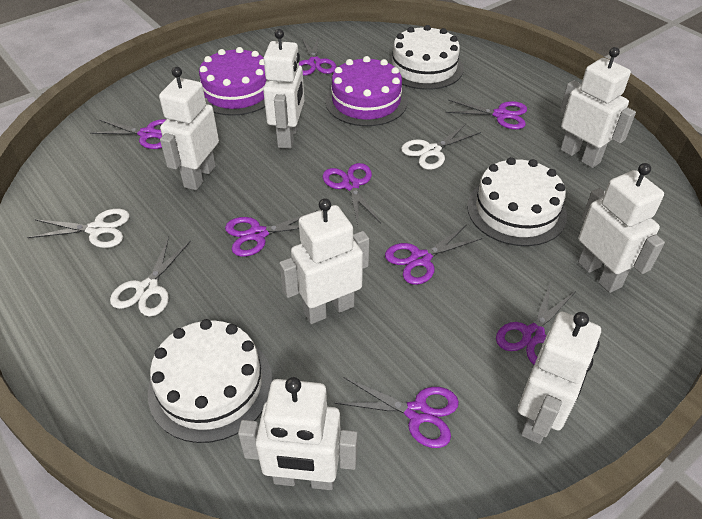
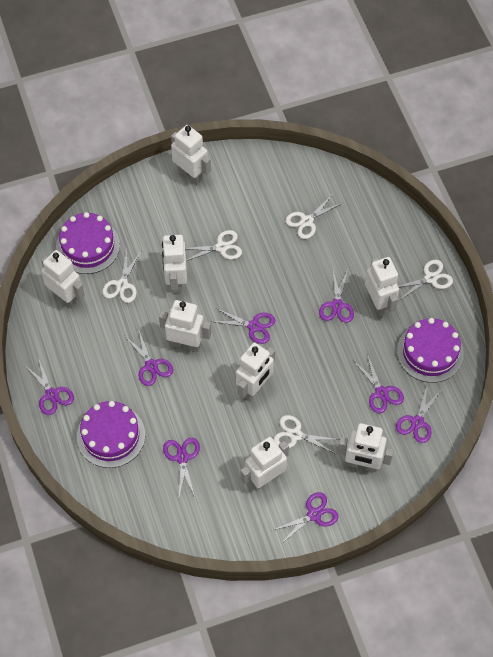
purple cake: 2 -> 3
white cake: 3 -> 0
white robot: 7 -> 8
white scissors: 3 -> 5

